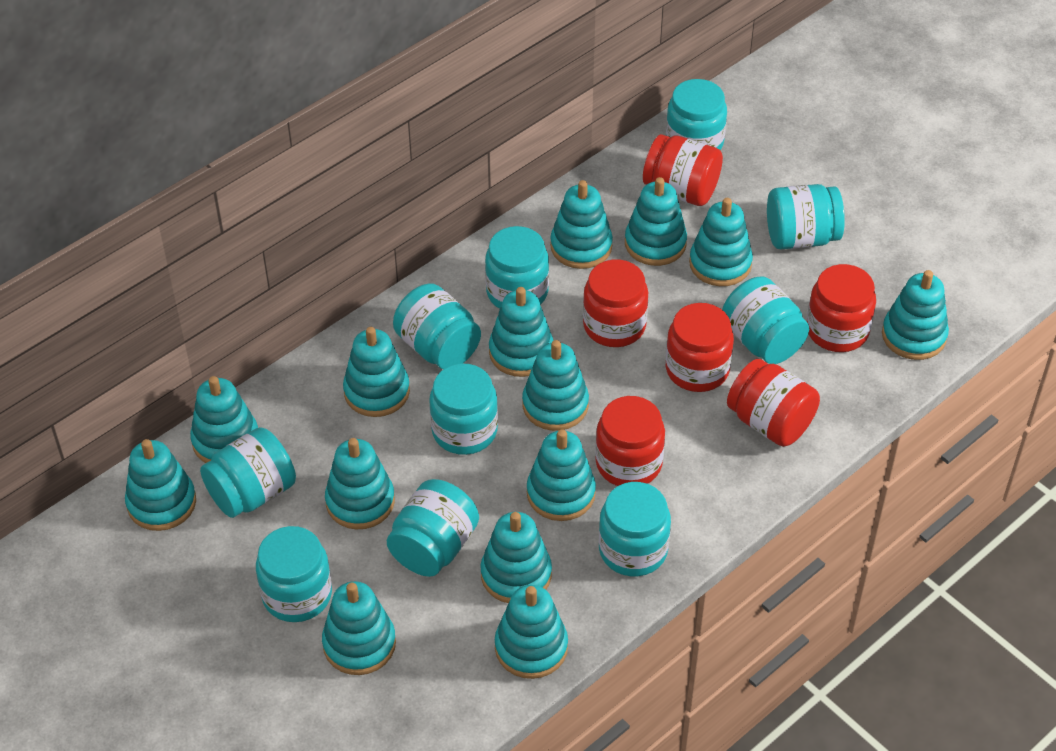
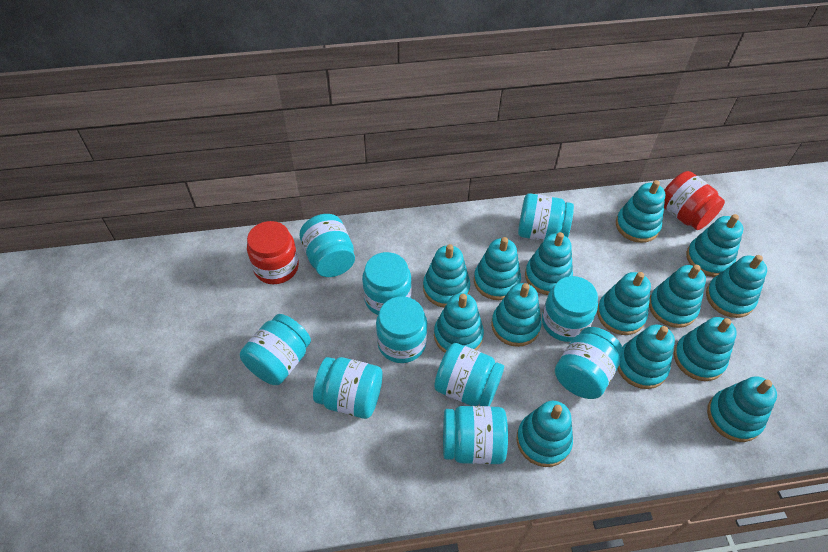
red jar: 6 -> 2

